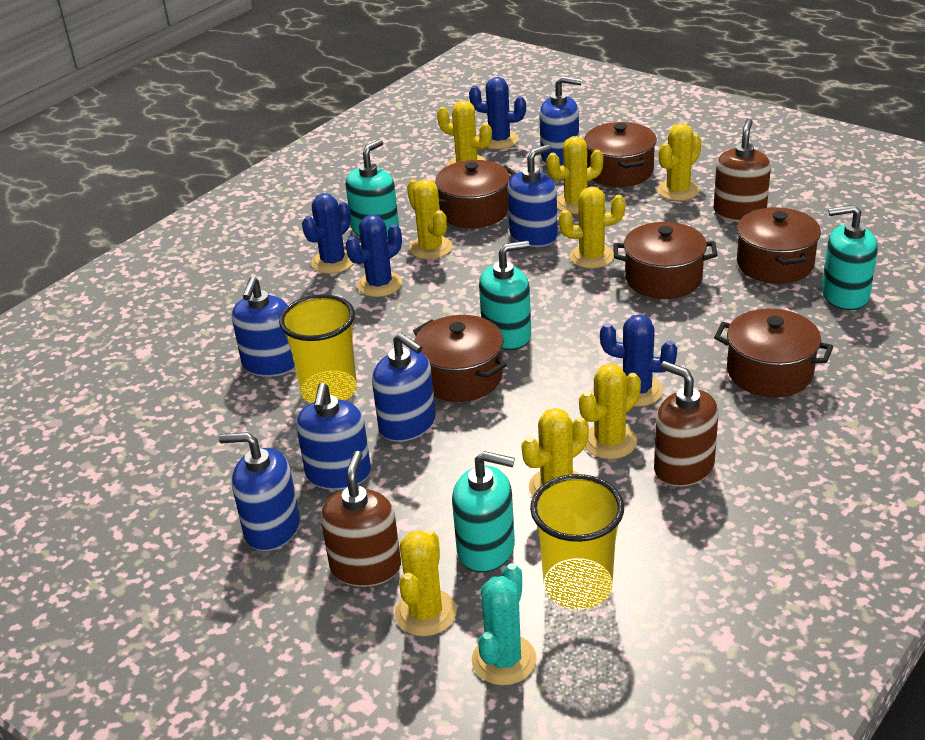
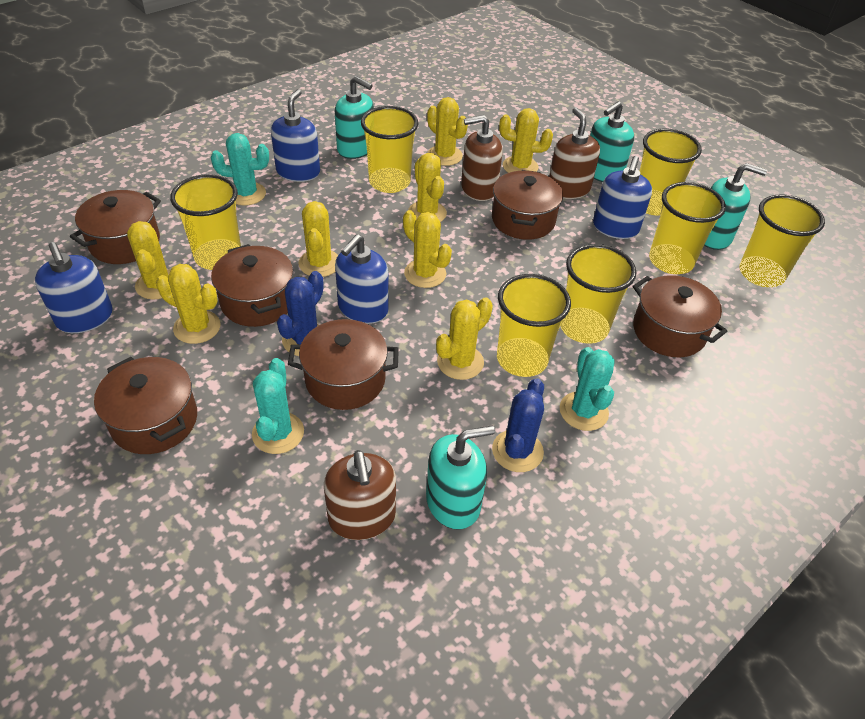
blue cactus: 4 -> 2
blue soap dispenser: 6 -> 4
turquoise cactus: 1 -> 3
yellow cup: 2 -> 7

